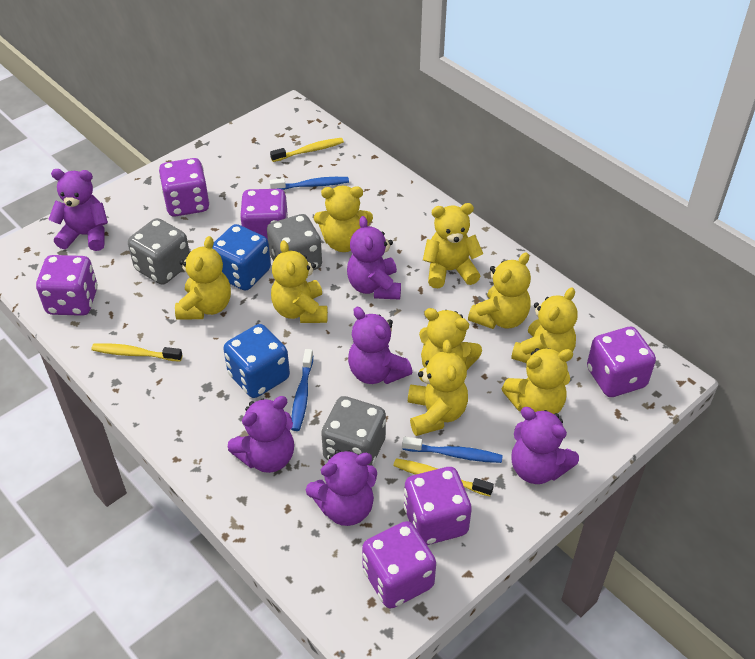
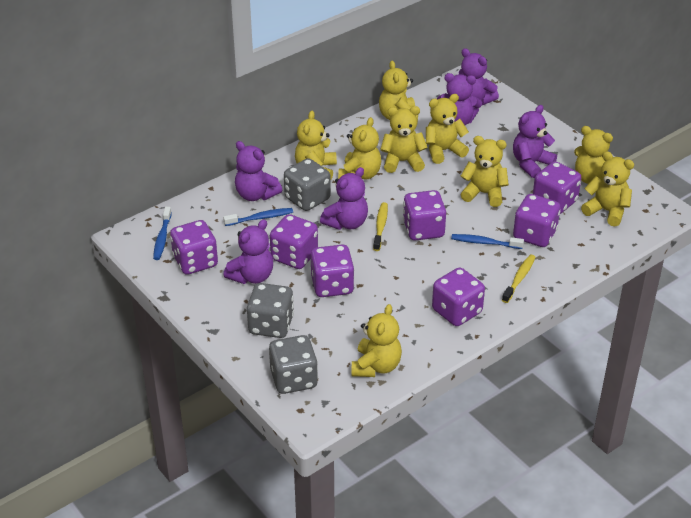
blue dice: 2 -> 0
purple dice: 6 -> 7
yellow toothbrush: 3 -> 2

